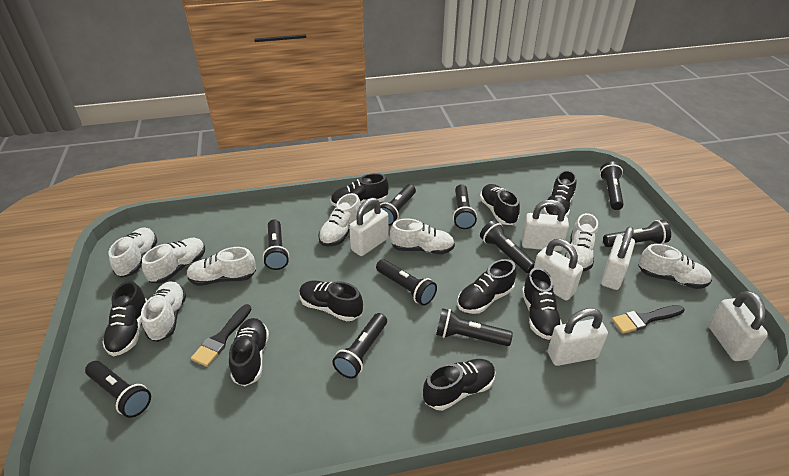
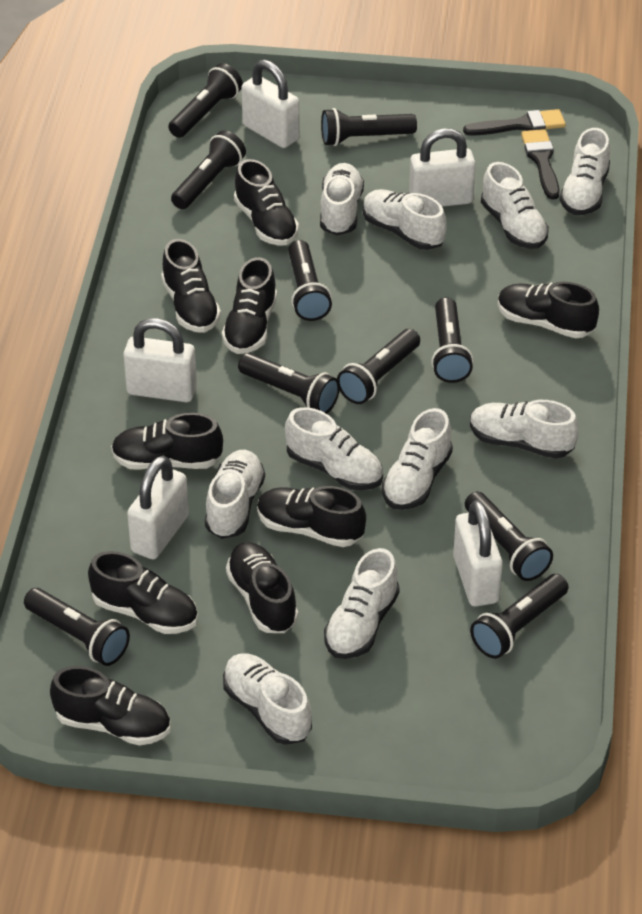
white padlock: 6 -> 5
white shoe: 8 -> 10

